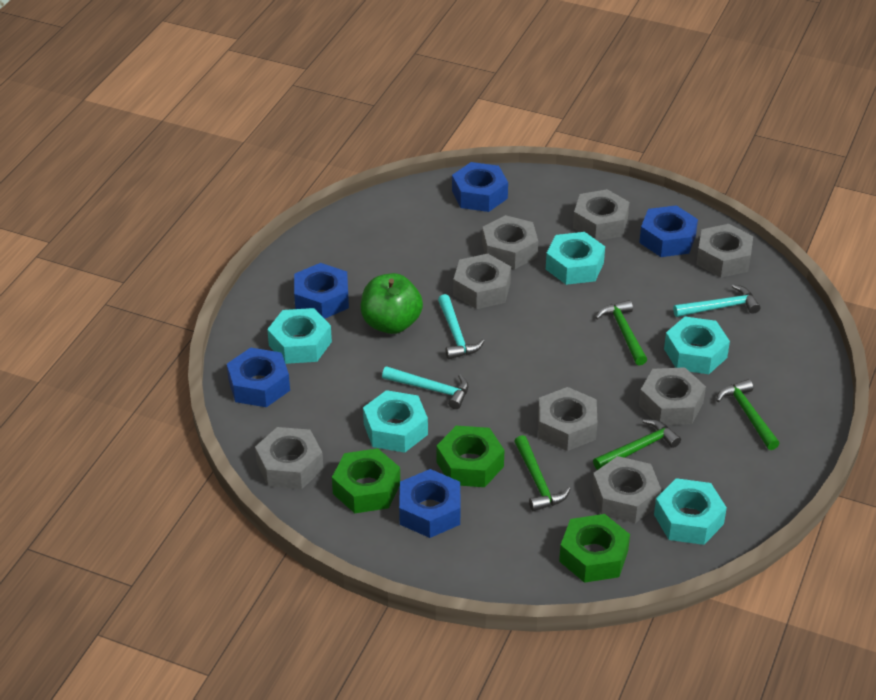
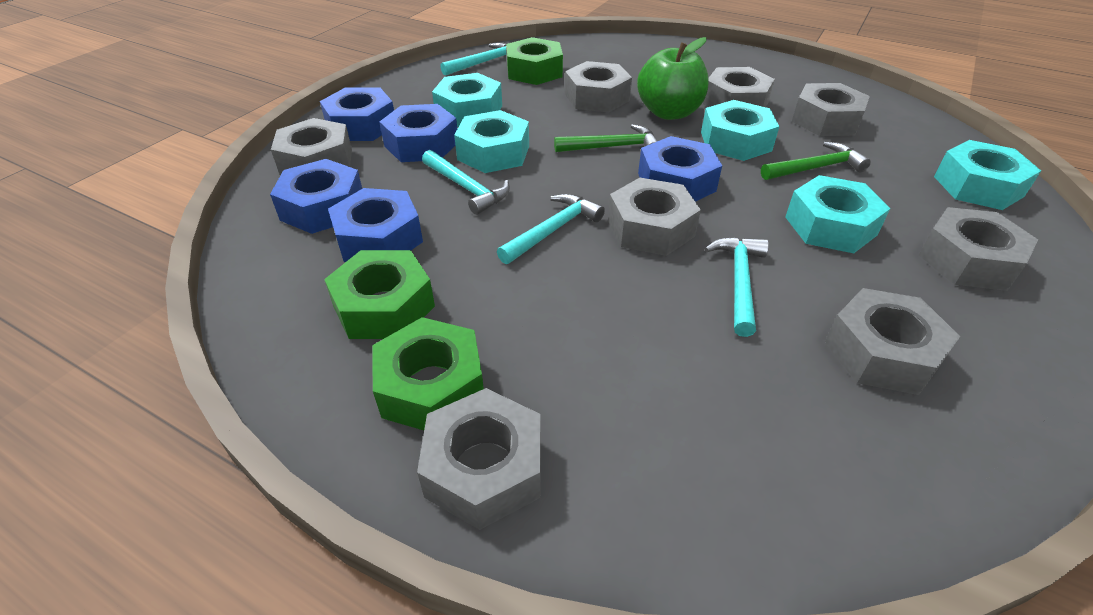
green hammer: 4 -> 2
turquoise hammer: 3 -> 4

